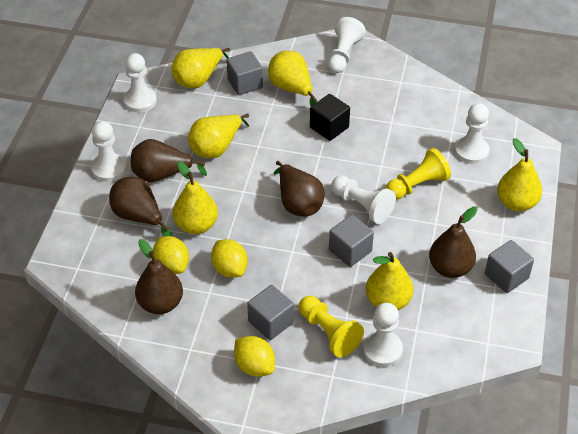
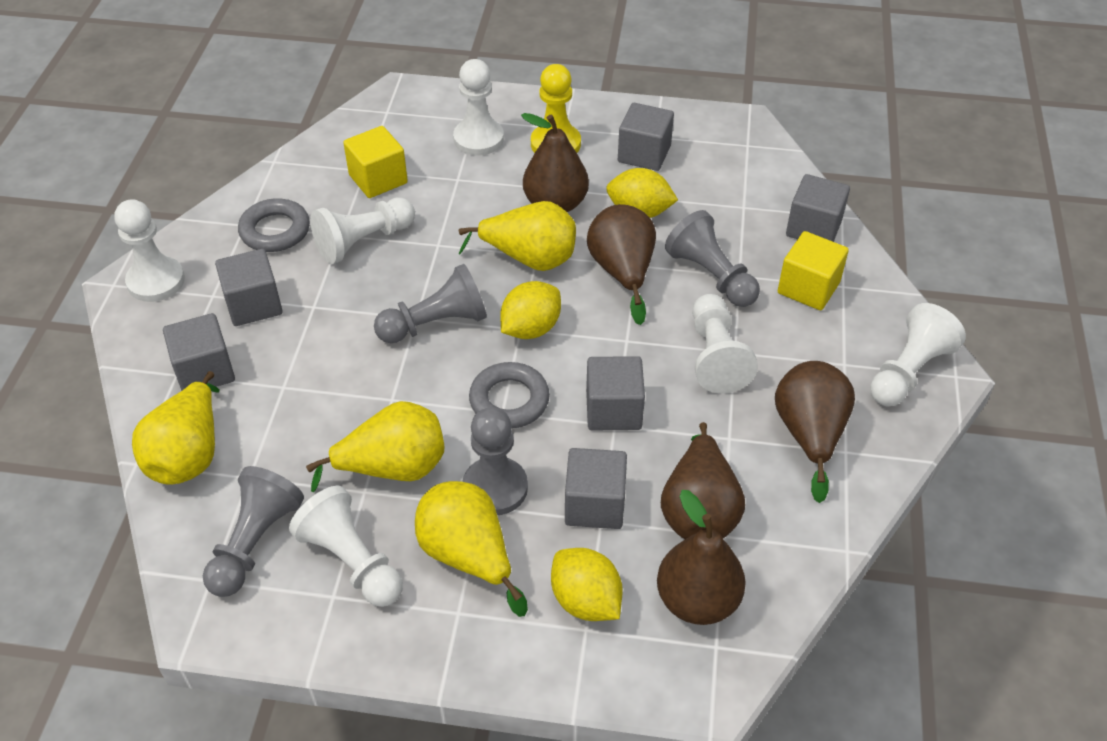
black cube: 1 -> 0
grey cube: 4 -> 6
grey pawn: 0 -> 4
grey ring: 0 -> 2
yellow cube: 0 -> 2
yellow pawn: 2 -> 1
yellow pear: 6 -> 4

